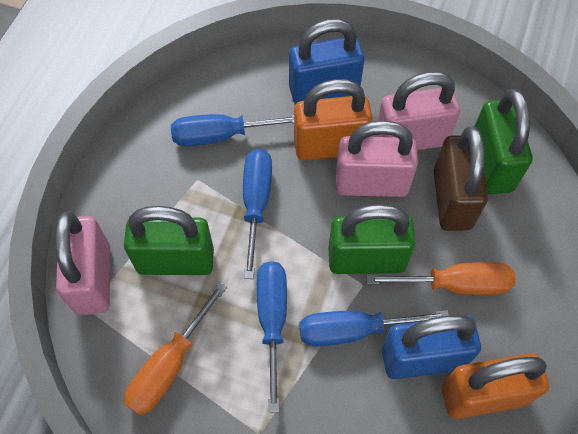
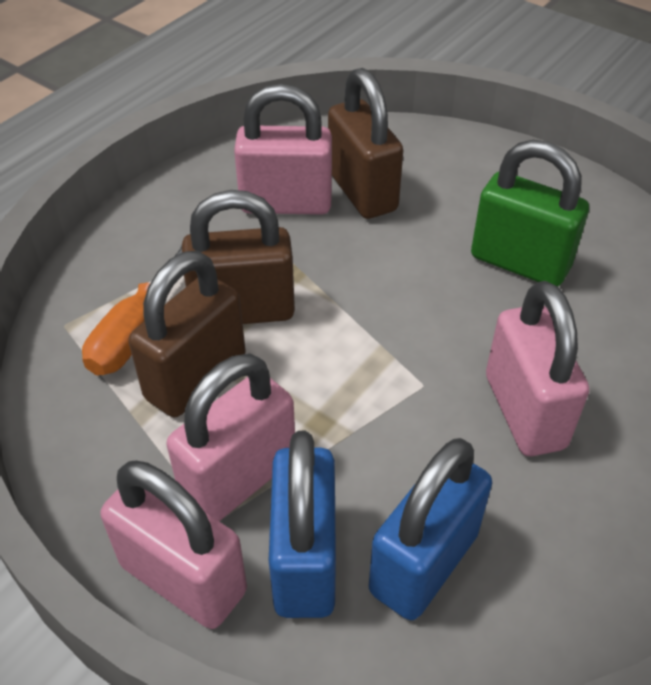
blue screwdriver: 4 -> 0
brown padlock: 1 -> 3
green padlock: 3 -> 1
orange padlock: 2 -> 0
orange screwdriver: 2 -> 1
pink padlock: 3 -> 4

